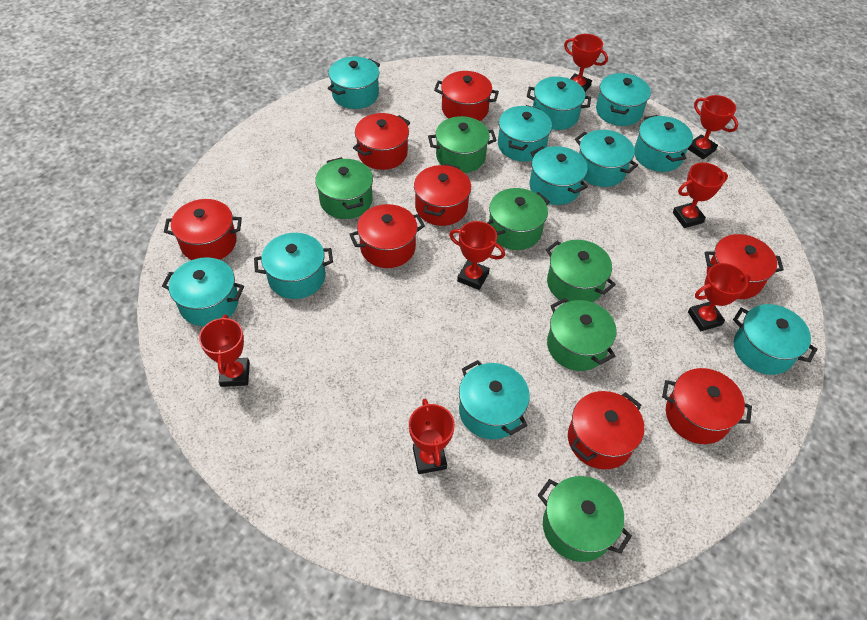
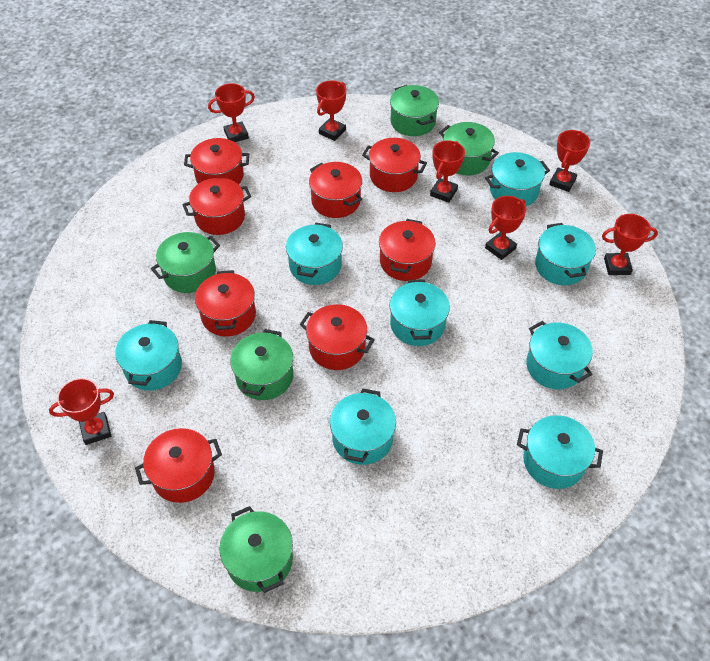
green pot: 6 -> 5
turquoise pot: 11 -> 8

